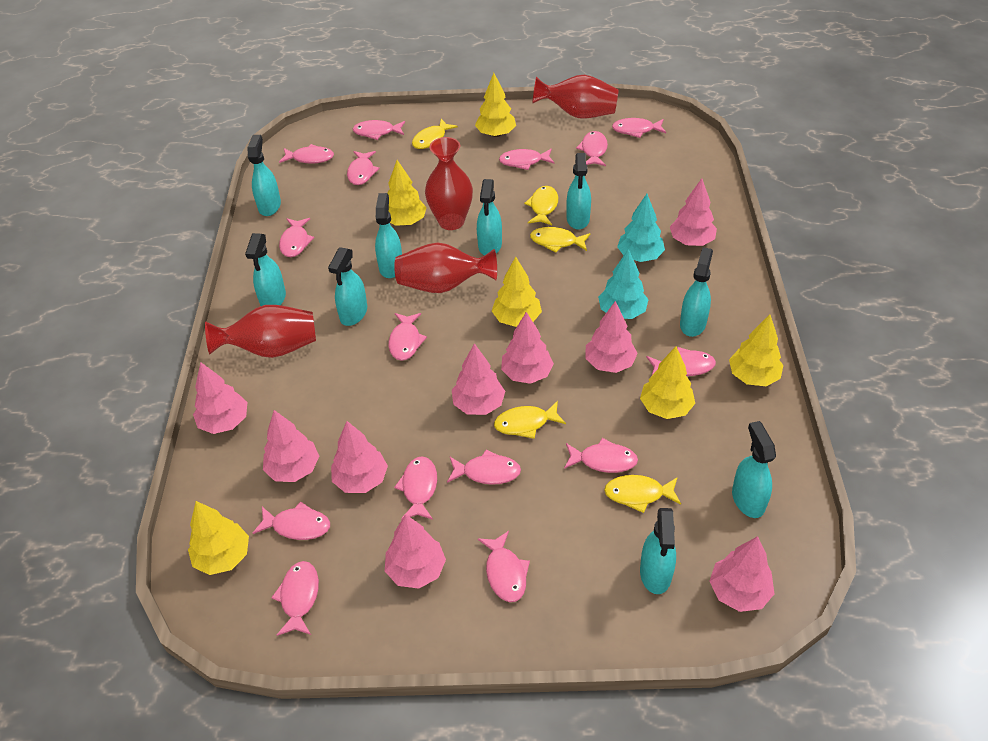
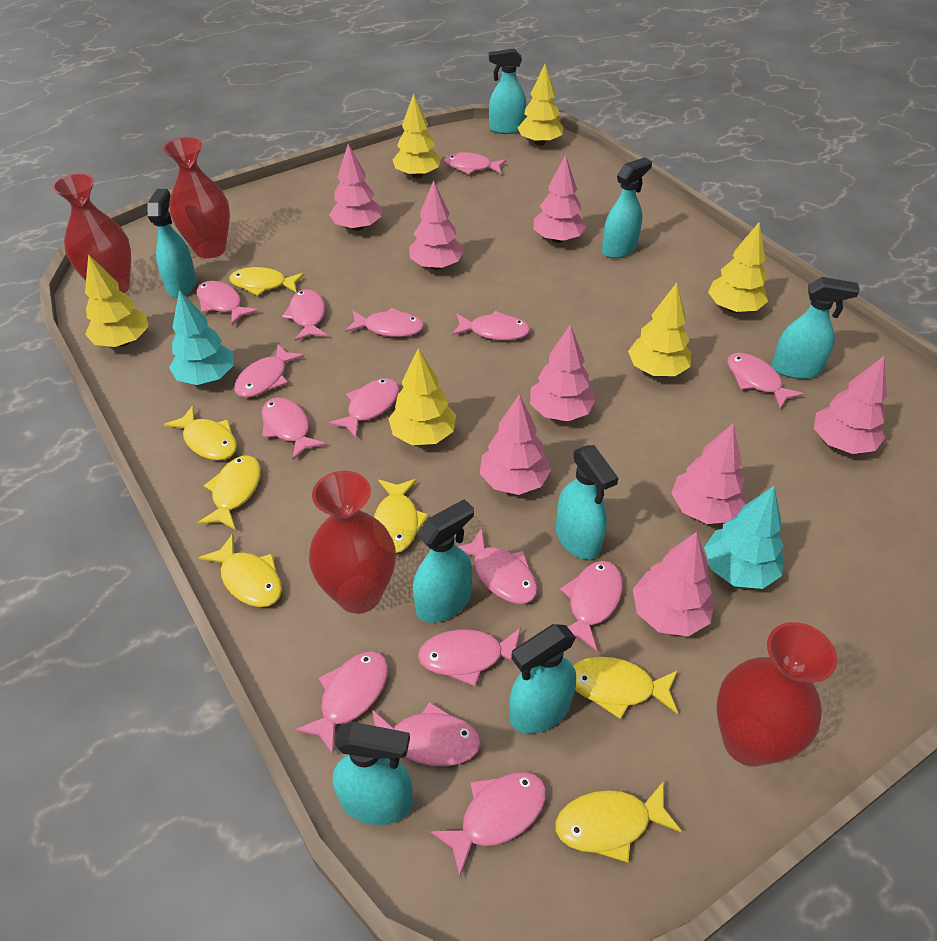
pink tree: 9 -> 8
turquoise spray bottle: 9 -> 8
yellow fish: 5 -> 7

